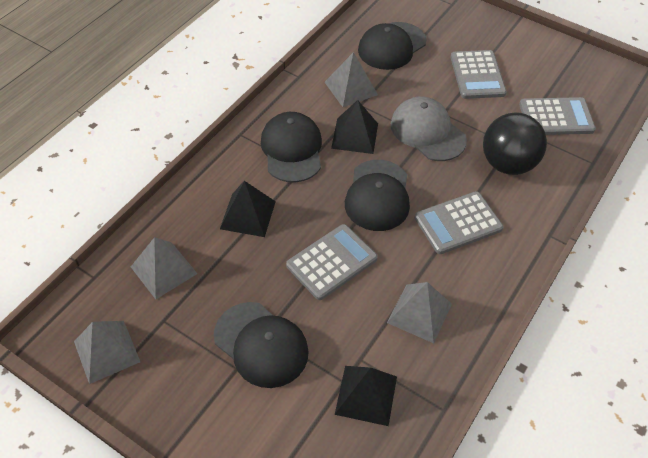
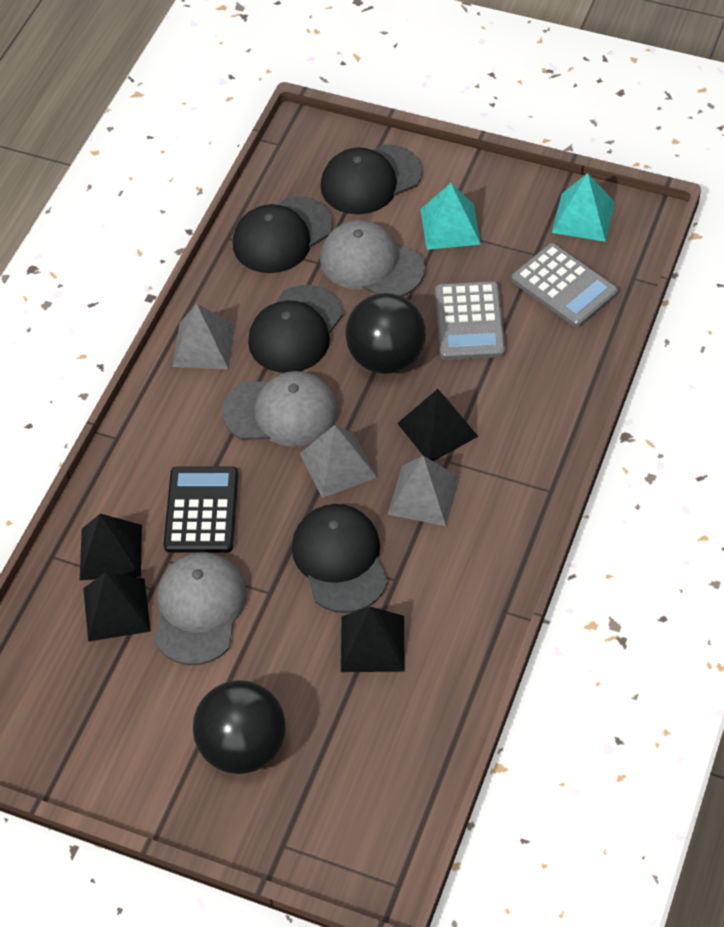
black ball: 1 -> 2
black calculator: 0 -> 1
black pyramid: 3 -> 4
grey calculator: 4 -> 2
grey cap: 1 -> 3
grey pyramid: 4 -> 3
turquoise pyramid: 0 -> 2

